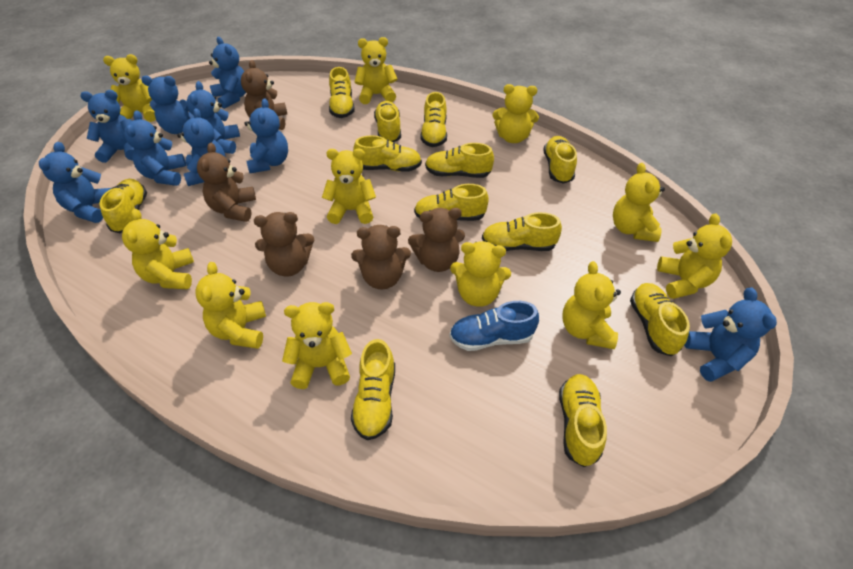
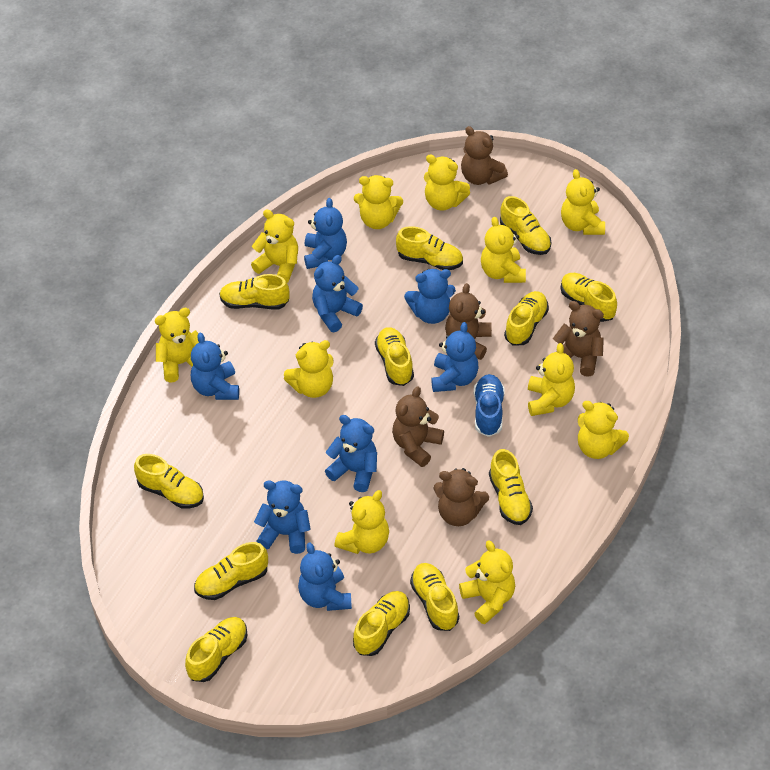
blue teddy bear: 9 -> 8

